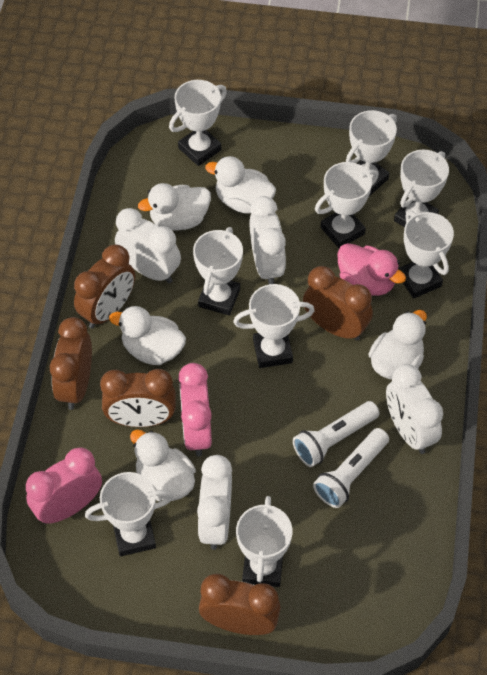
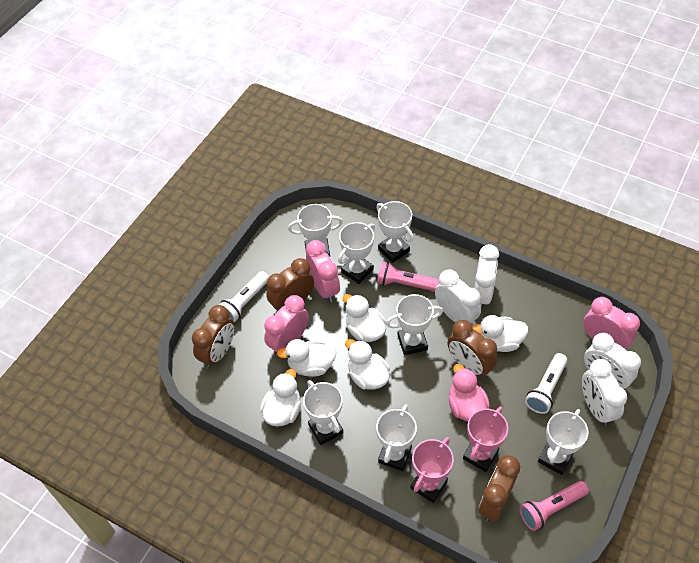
brown clock: 5 -> 4
pink clock: 2 -> 3
pink flashlight: 0 -> 2
pink trophy: 0 -> 2
white trophy: 9 -> 7

